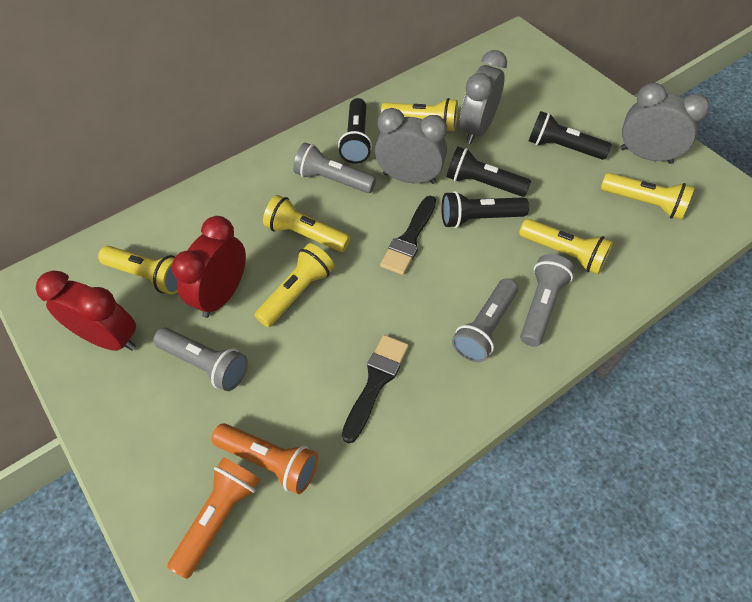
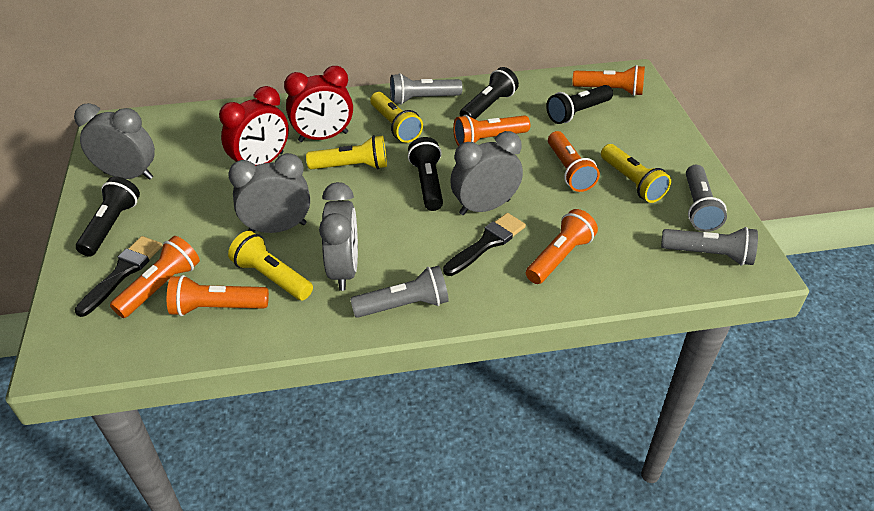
grey clock: 3 -> 4
orange flashlight: 2 -> 6
yellow flashlight: 6 -> 4

